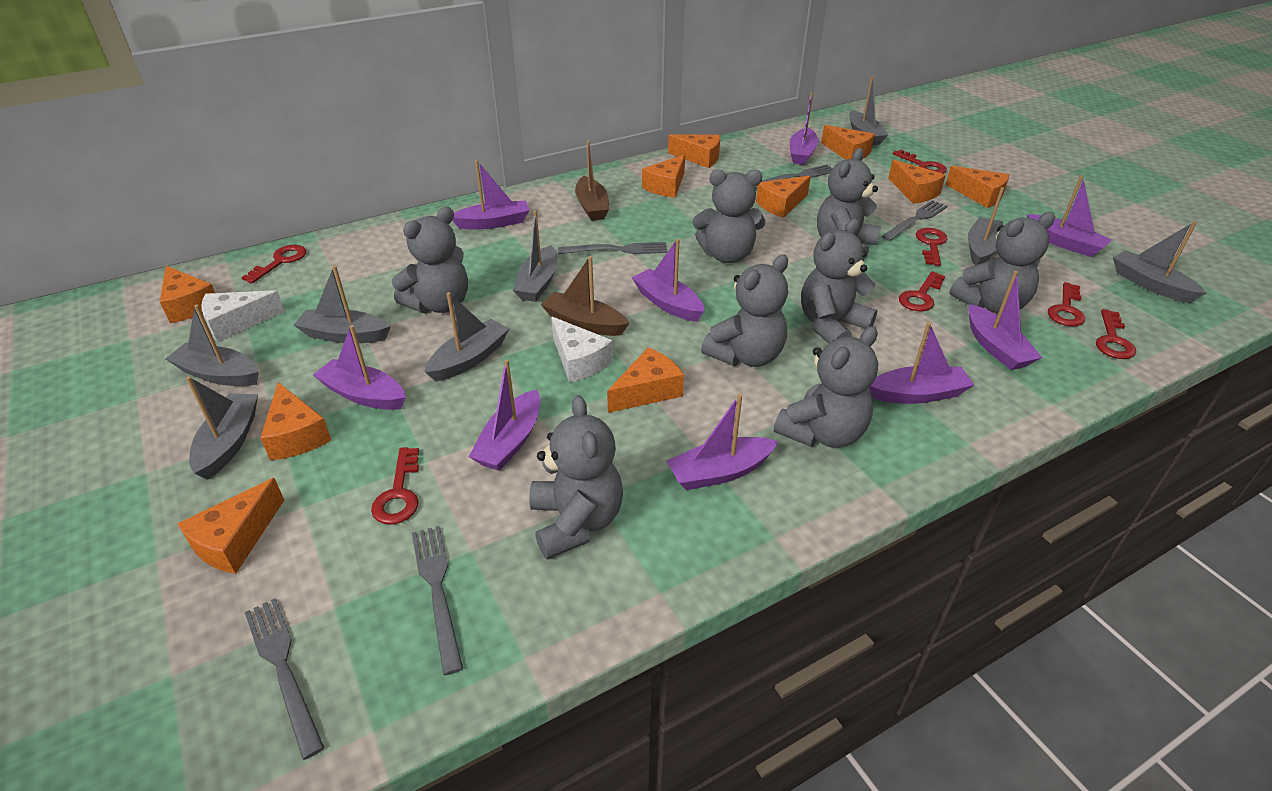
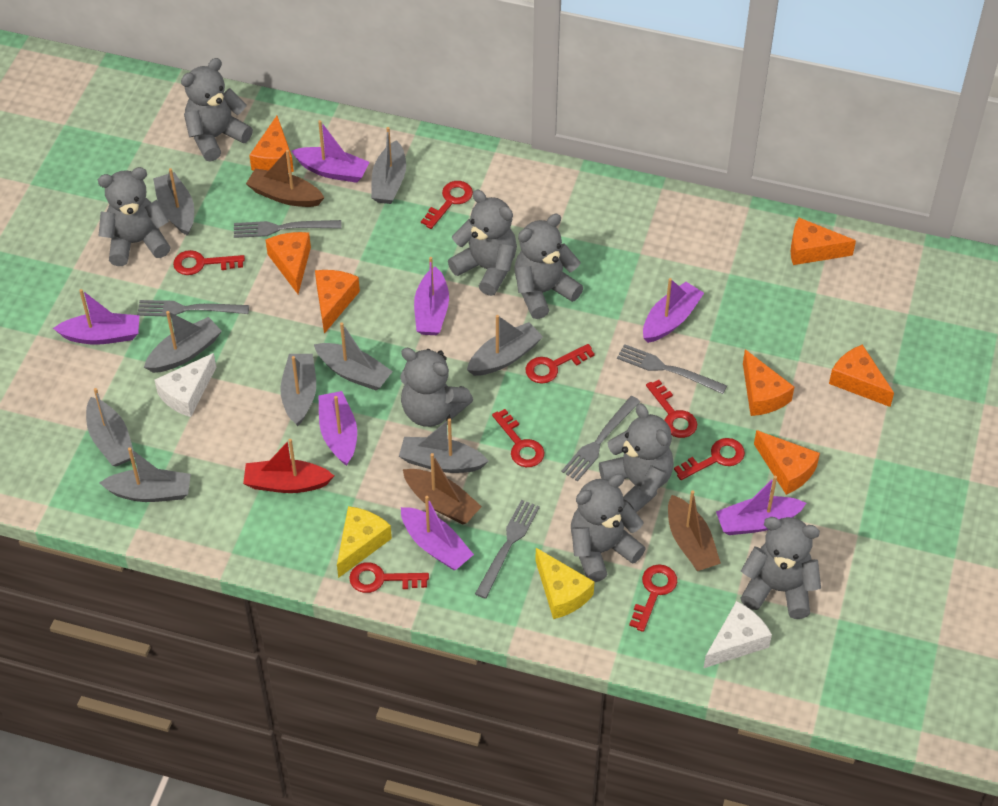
brown boat: 2 -> 3
grey boat: 8 -> 9
orange cheese: 10 -> 7
purple boat: 9 -> 7
red boat: 0 -> 1
red key: 7 -> 8
yellow cheese: 0 -> 2

